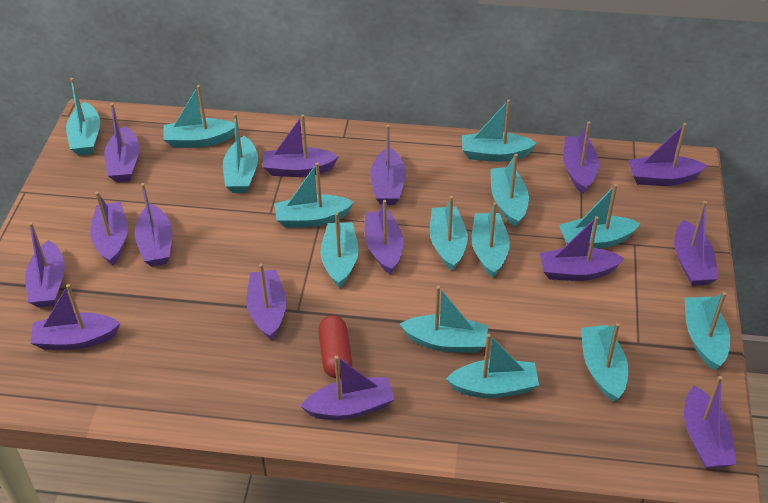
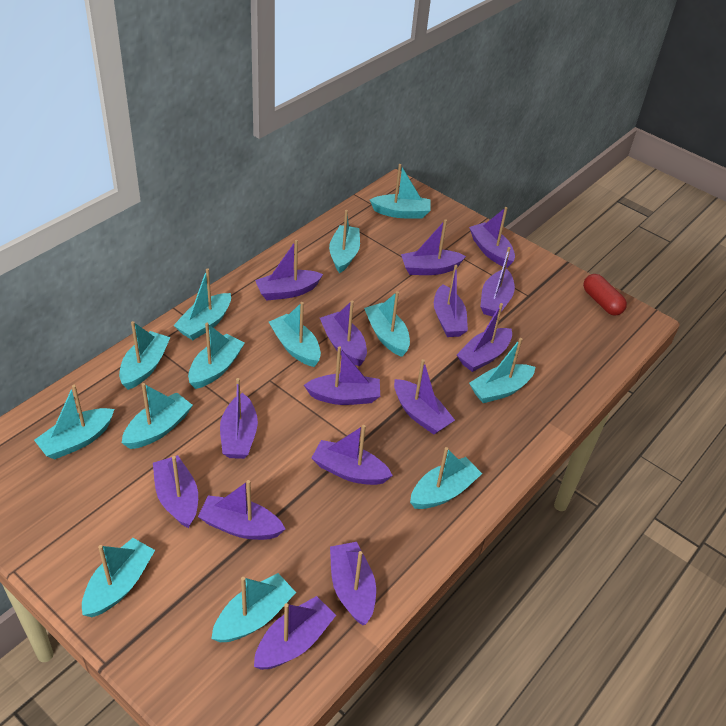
turquoise boat: 14 -> 13

